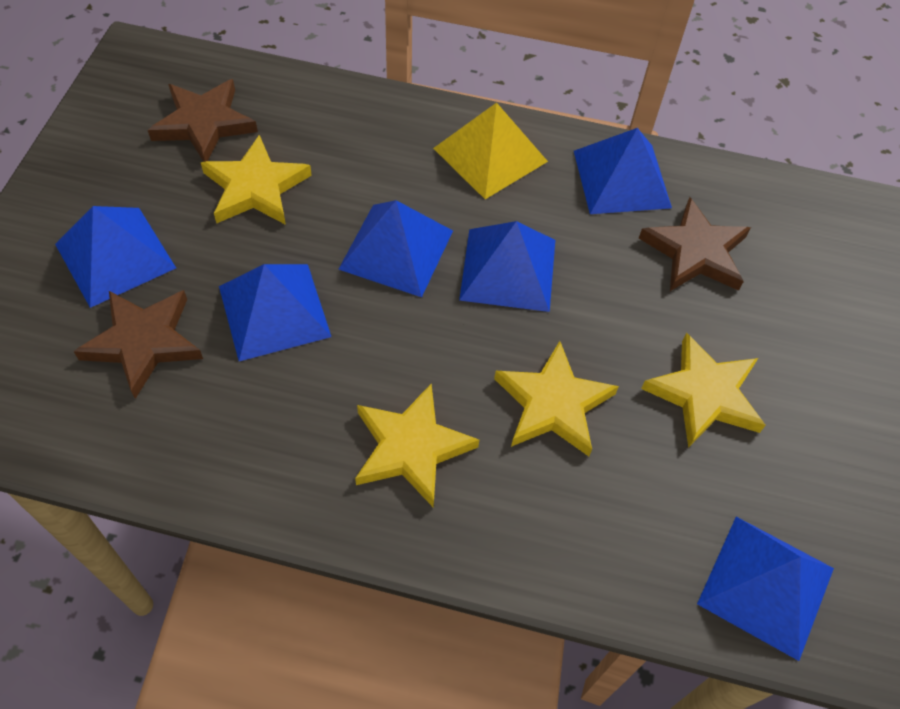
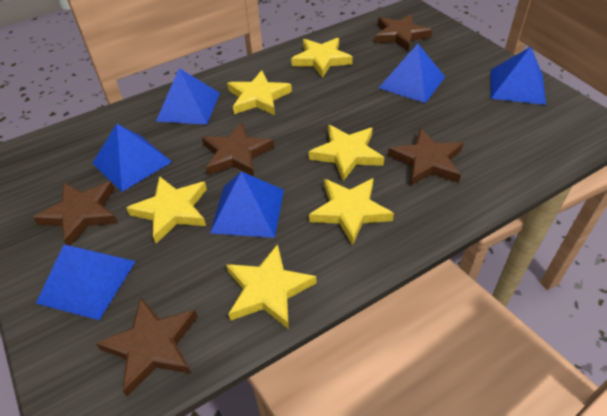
brown star: 3 -> 5
yellow pyramid: 1 -> 0
yellow star: 4 -> 6

